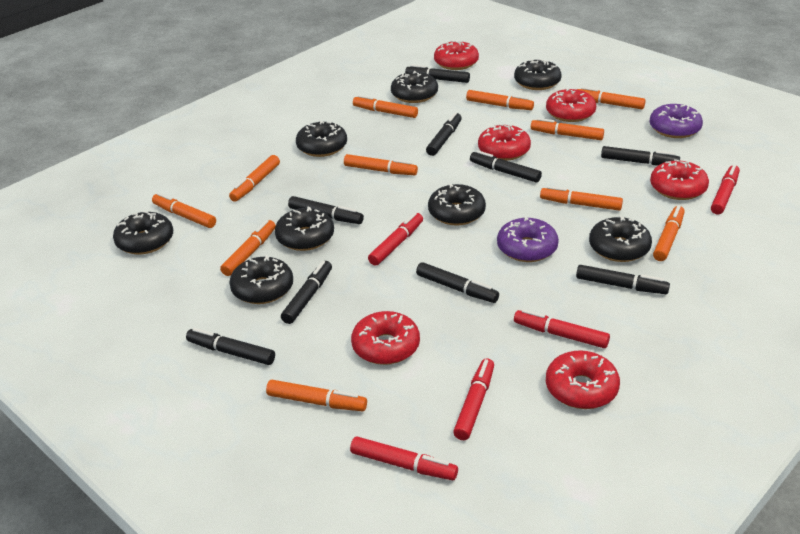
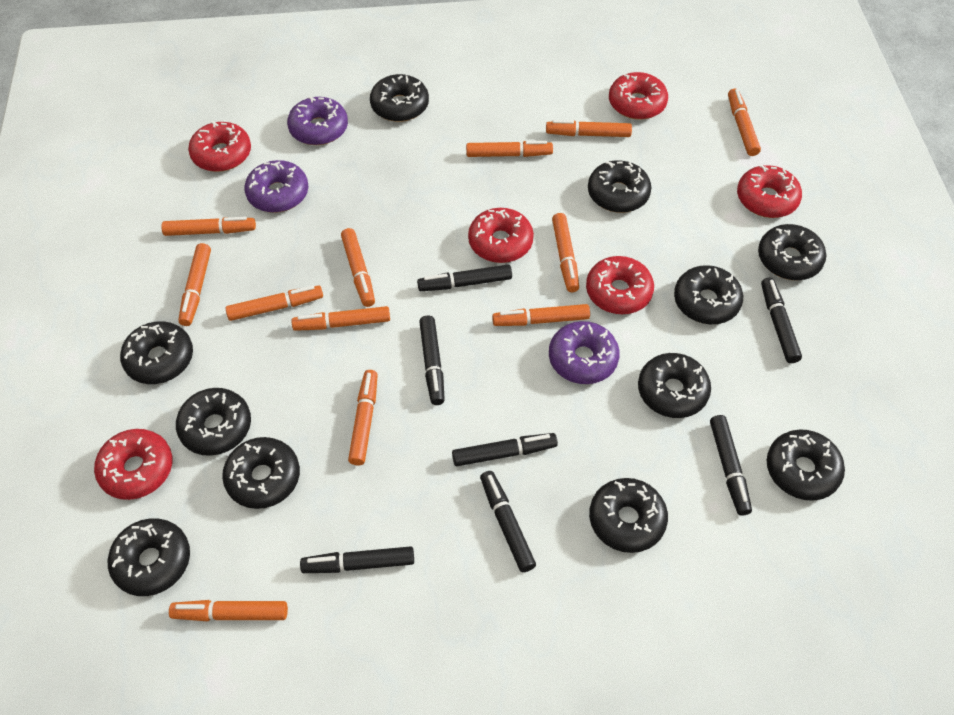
black donut: 8 -> 11
black marker: 9 -> 7
orange marker: 11 -> 12
purple donut: 2 -> 3
red marker: 5 -> 0

